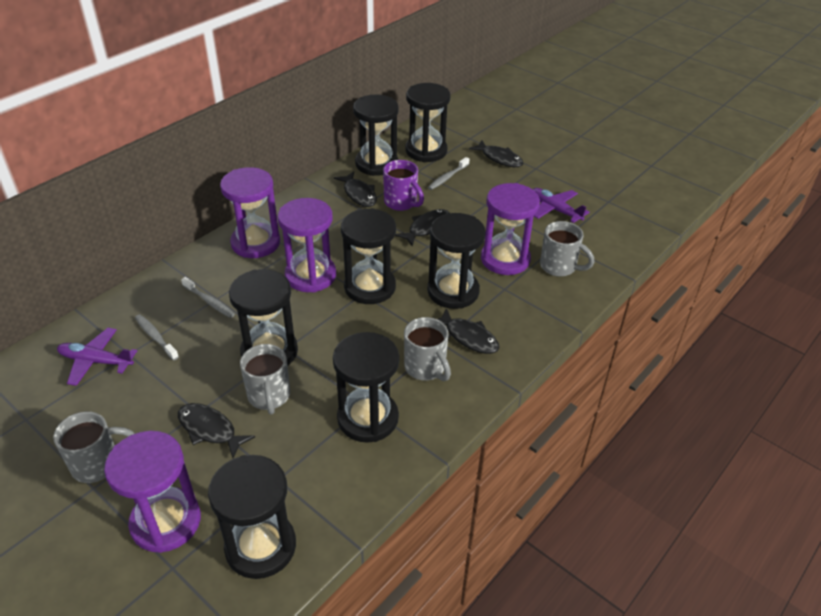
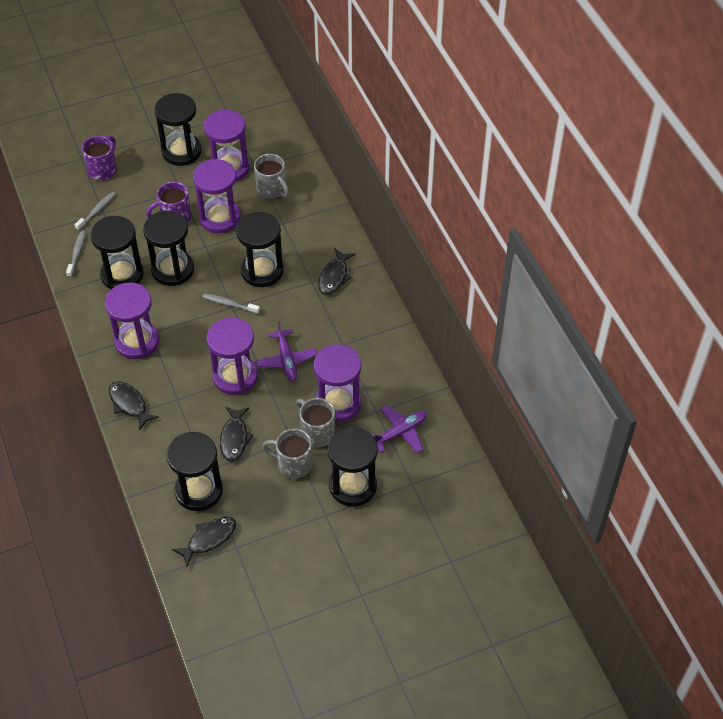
black fish: 5 -> 4
black hourglass: 7 -> 6
grey mug: 4 -> 3
purple hourglass: 4 -> 5
purple mug: 1 -> 2

